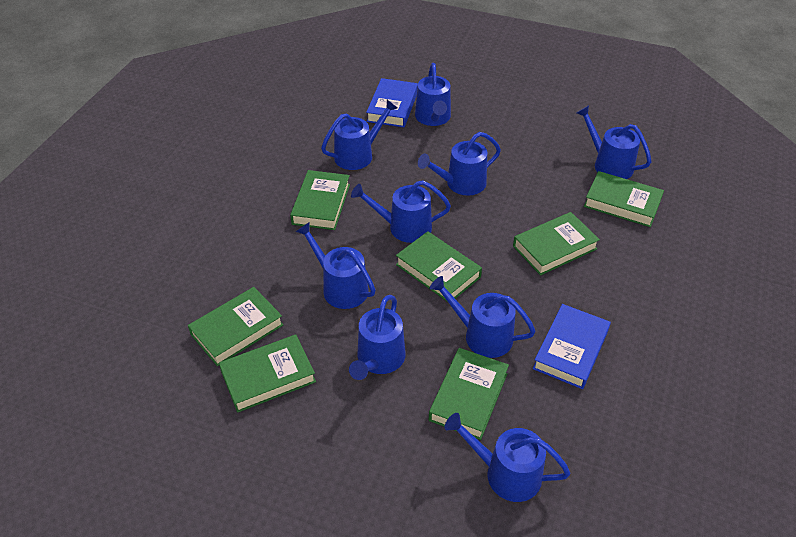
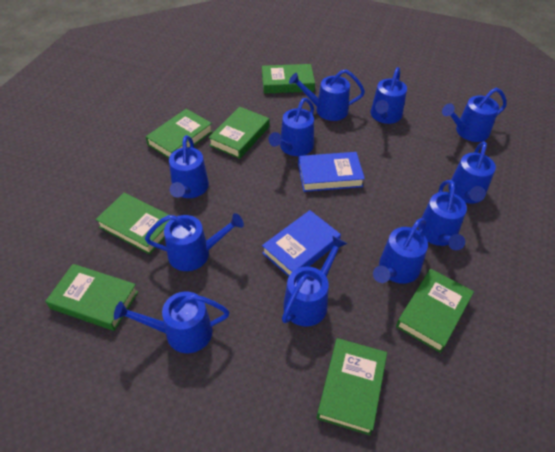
blue watering can: 9 -> 11

